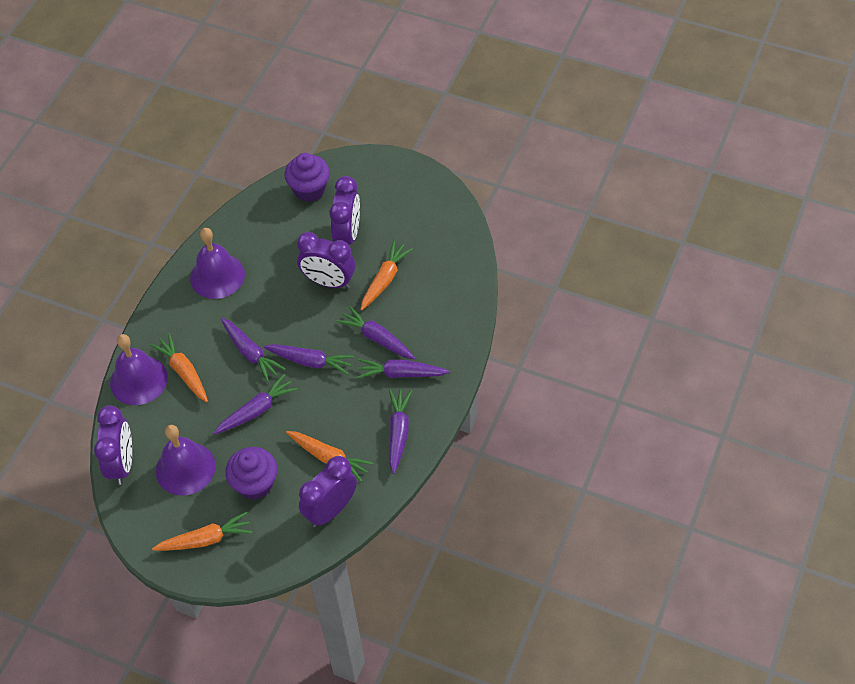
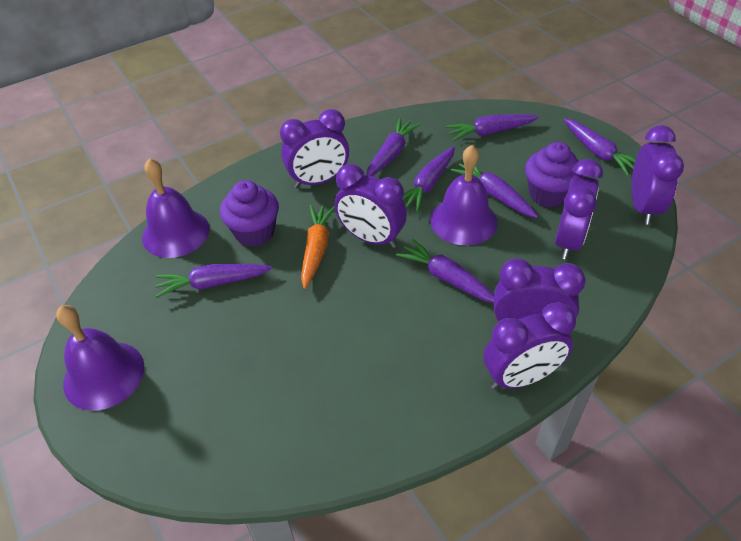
orange carrot: 4 -> 1
purple carrot: 6 -> 7
purple clock: 4 -> 6

